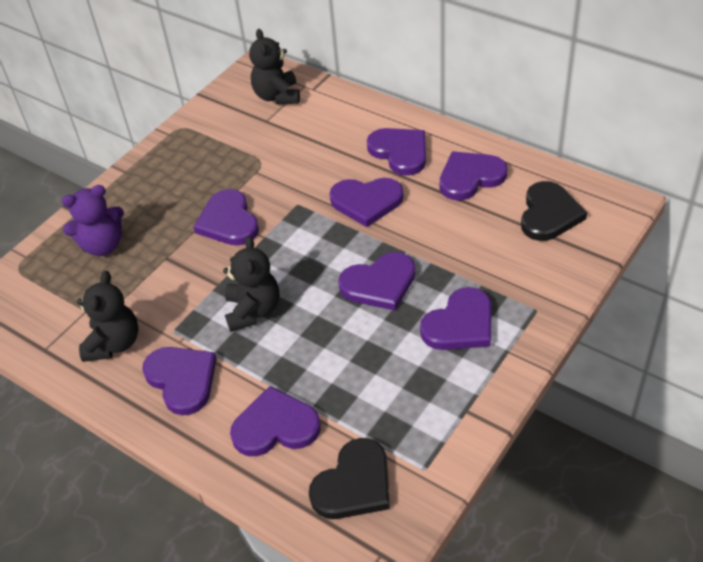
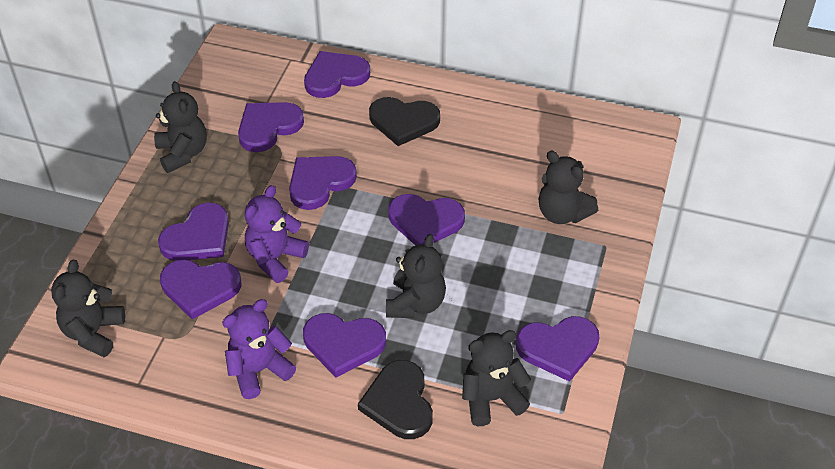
black teddy bear: 3 -> 5
purple teddy bear: 1 -> 2

